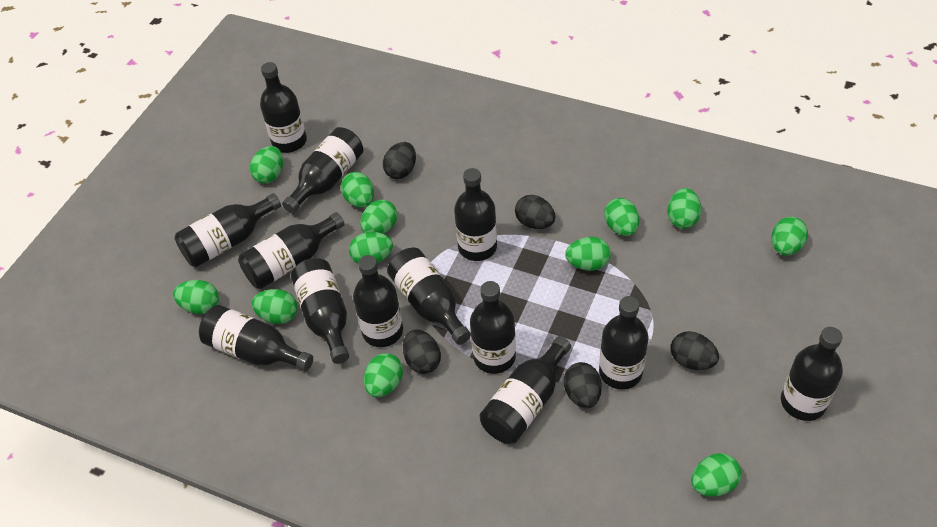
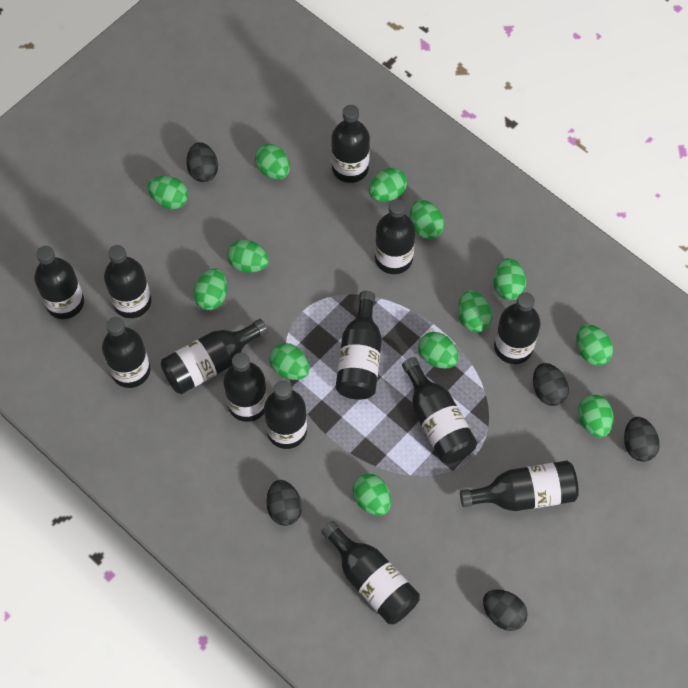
green egg: 12 -> 13

